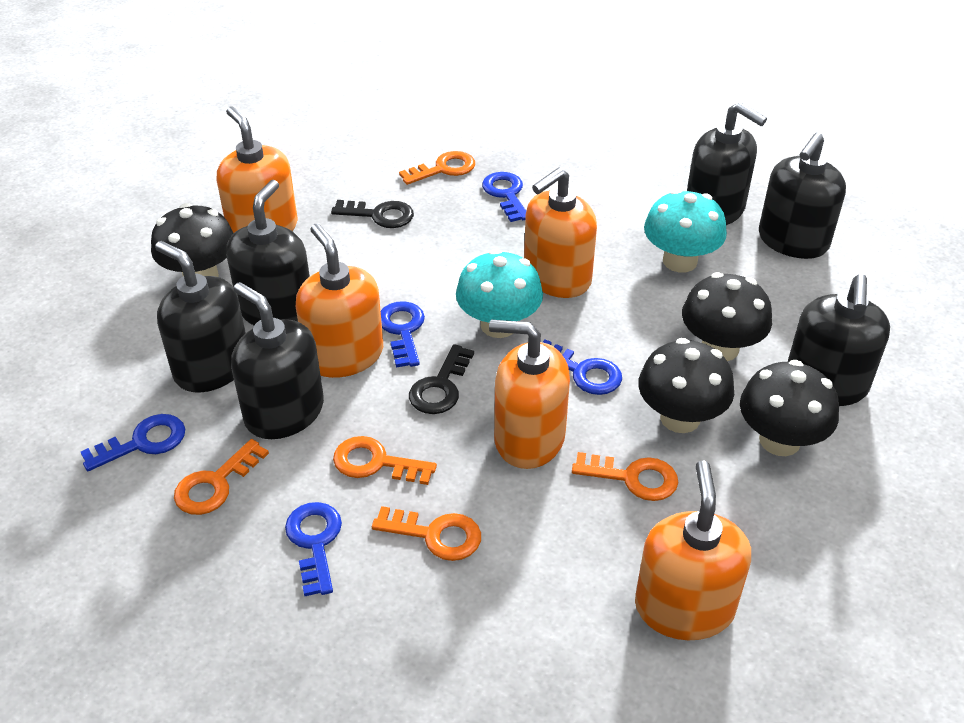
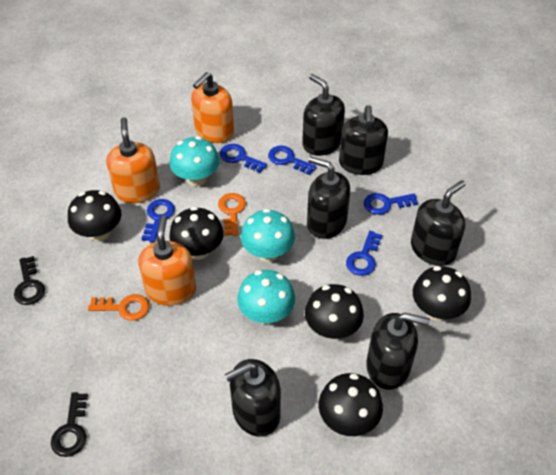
black mushroom: 4 -> 5
orange key: 5 -> 2
orange soap dispenser: 5 -> 3
turquoise mushroom: 2 -> 3

